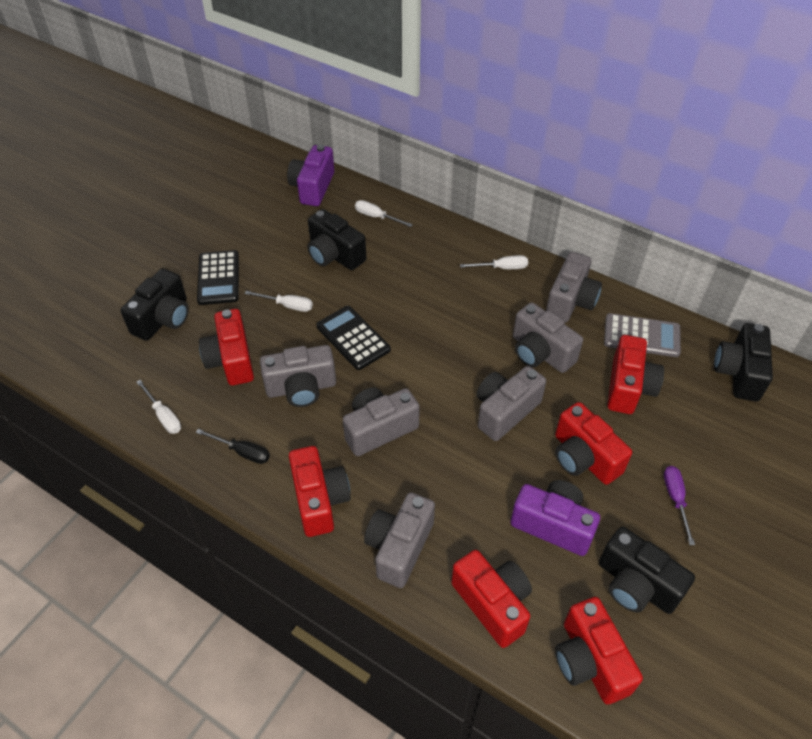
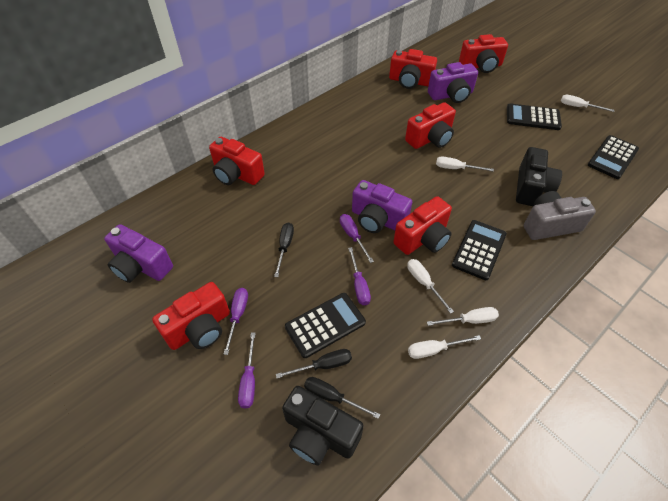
black calculator: 2 -> 4
black camera: 4 -> 2
black screwdriver: 1 -> 3
grey calculator: 1 -> 0
grey camera: 6 -> 1
purple camera: 2 -> 3
purple screwdriver: 1 -> 4
white screwdriver: 4 -> 5

